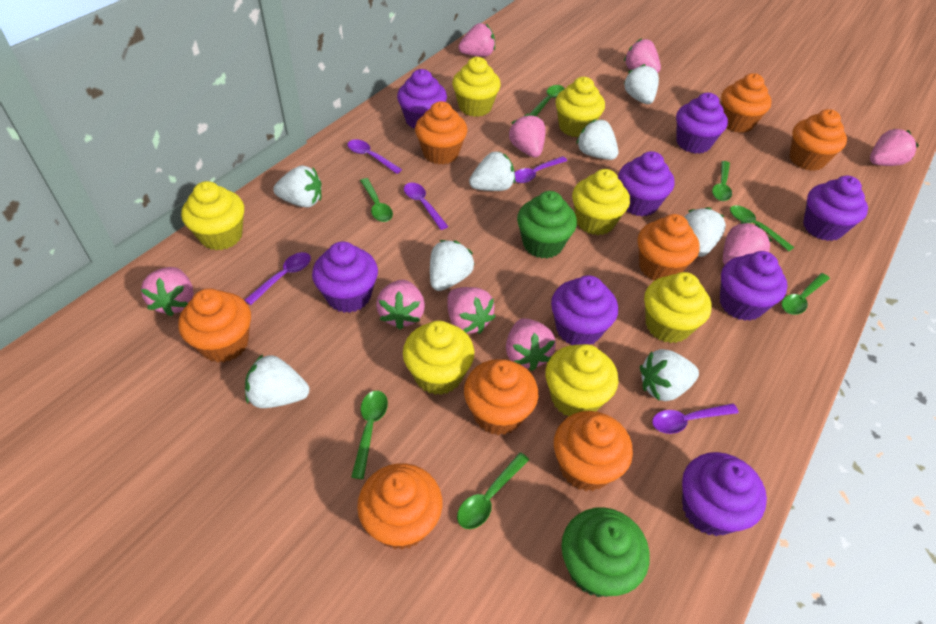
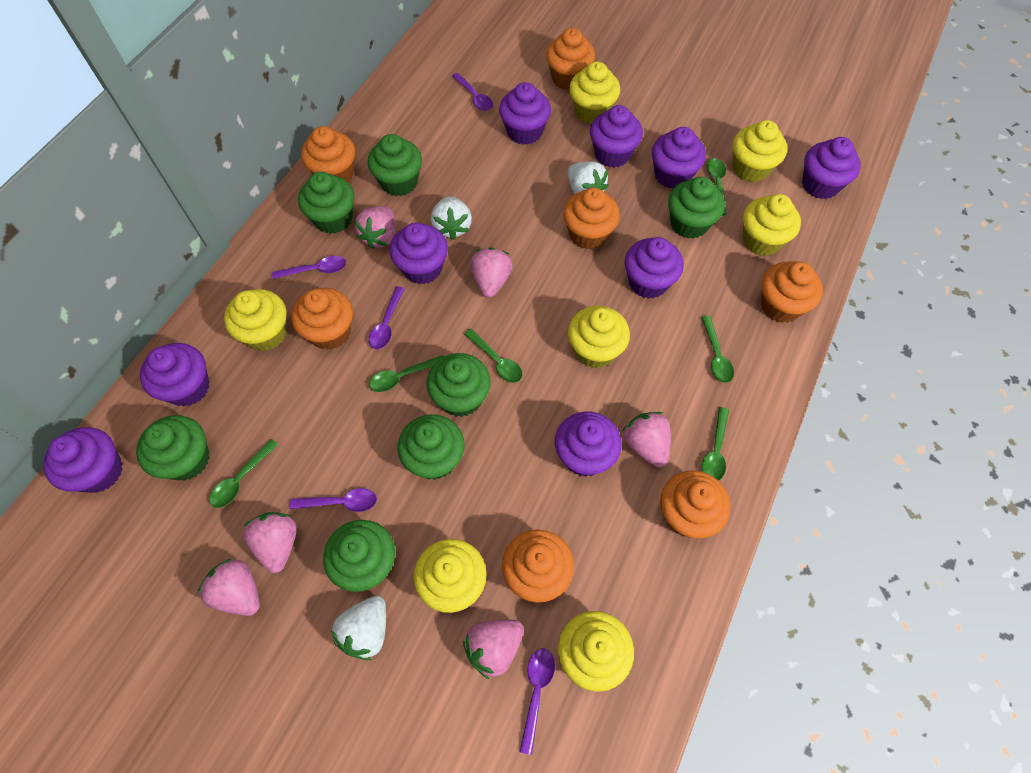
green cupcake: 2 -> 7
green spoon: 7 -> 6
orange cupcake: 8 -> 7
pink strawberry: 9 -> 6
purple cupcake: 8 -> 9
white strawberry: 8 -> 3

